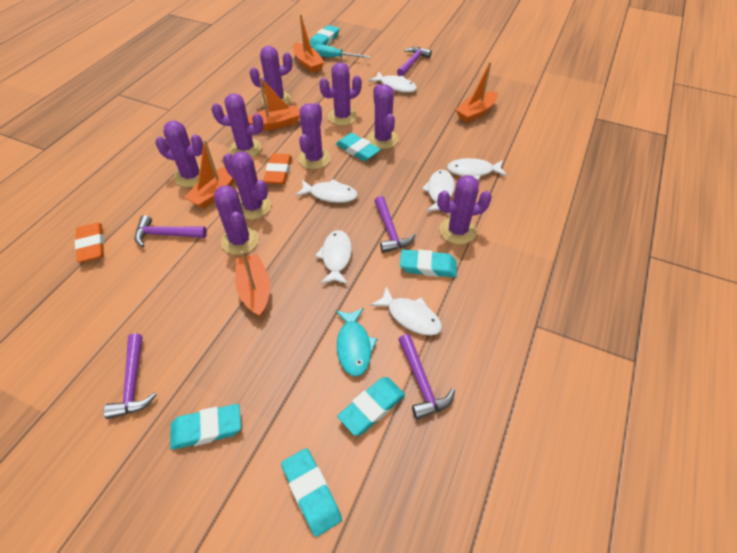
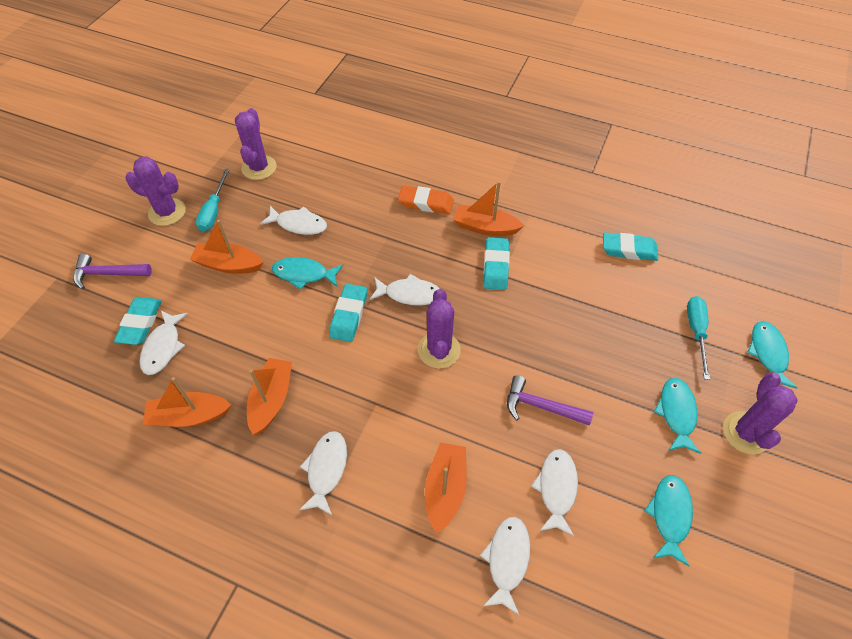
orange eraser: 2 -> 1
purple cactus: 9 -> 4
purple hammer: 5 -> 2
turquoise eraser: 6 -> 4
turquoise fish: 1 -> 4
turquoise screwdriver: 1 -> 2

